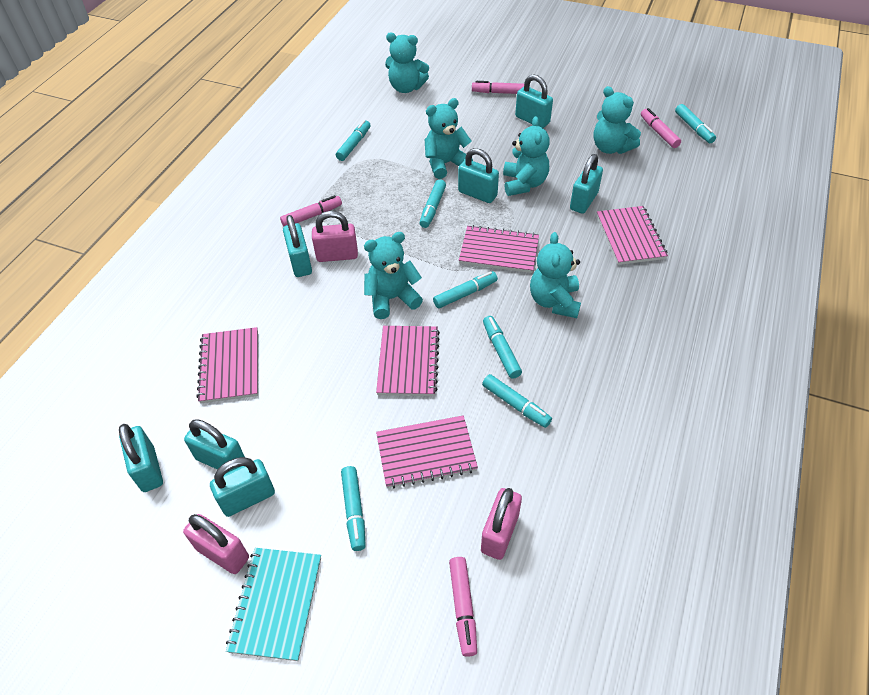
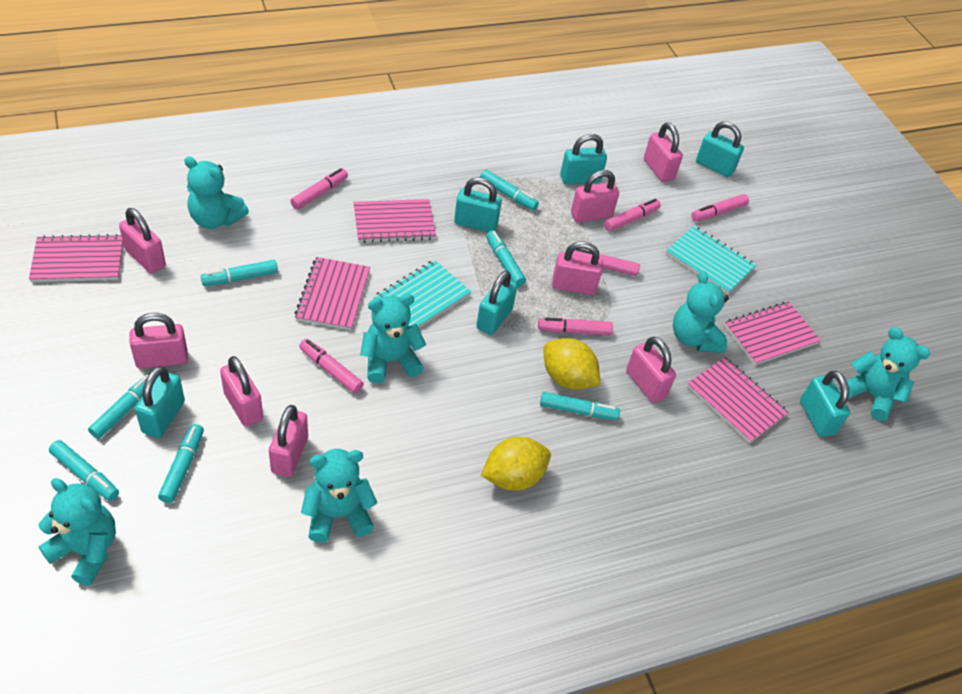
pink marker: 4 -> 6
pink padlock: 3 -> 8
turquoise notebook: 1 -> 2
turquoise padlock: 7 -> 6
yellow lemon: 0 -> 2

